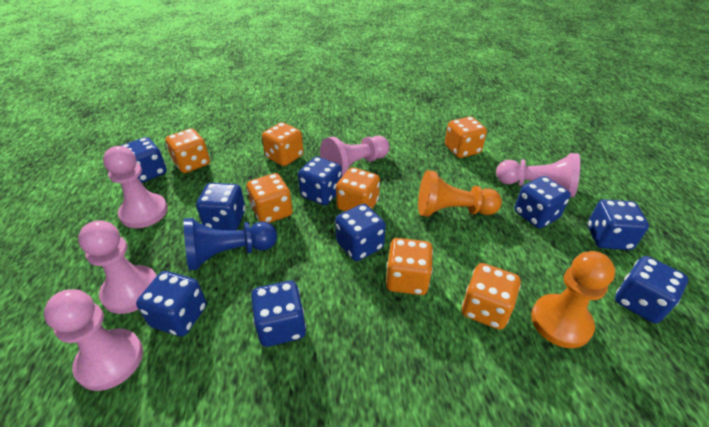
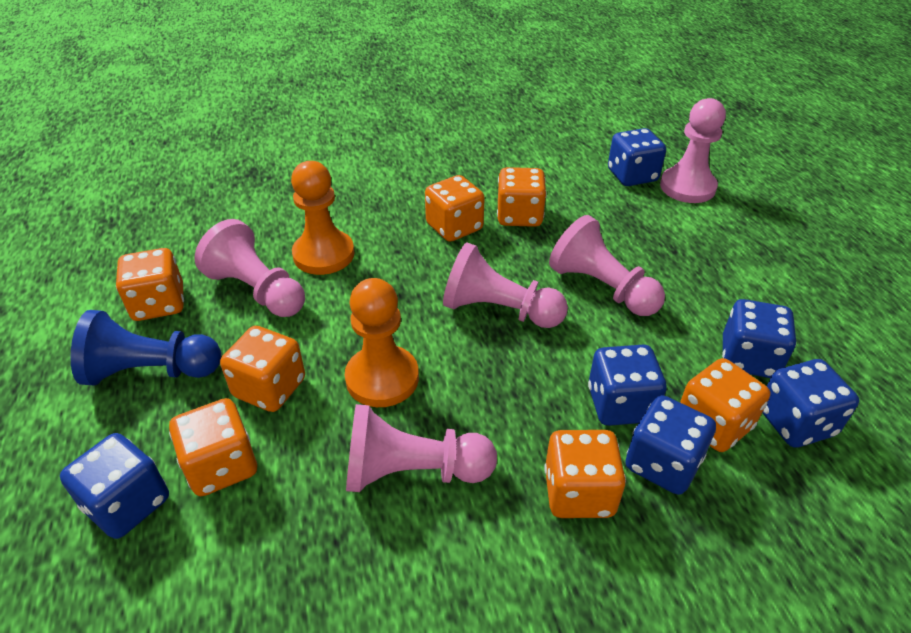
blue dice: 9 -> 6

